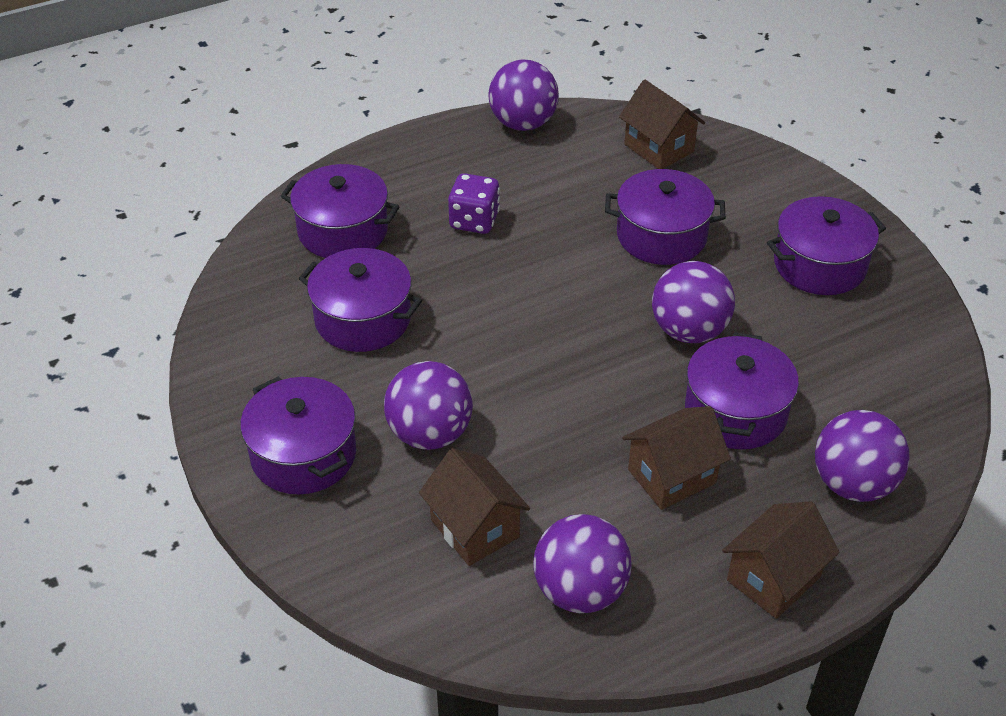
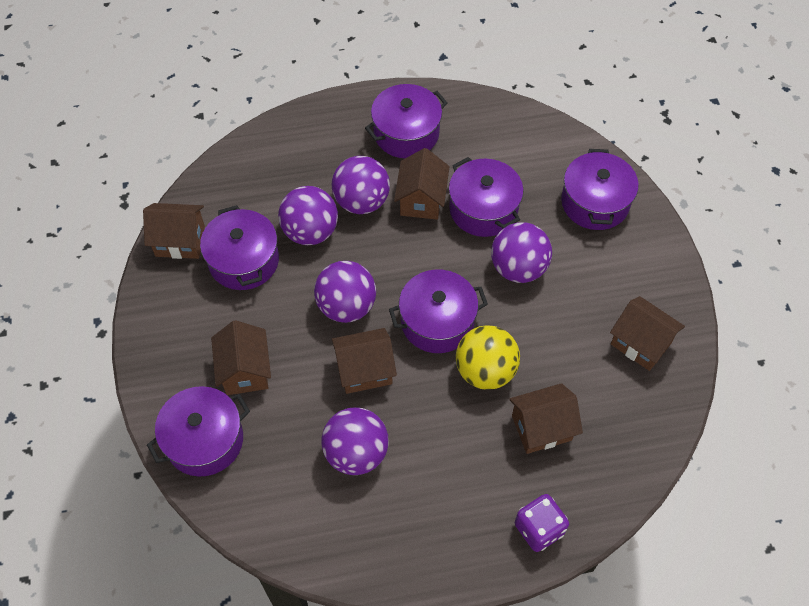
brown house: 4 -> 6
yellow ball: 0 -> 1

